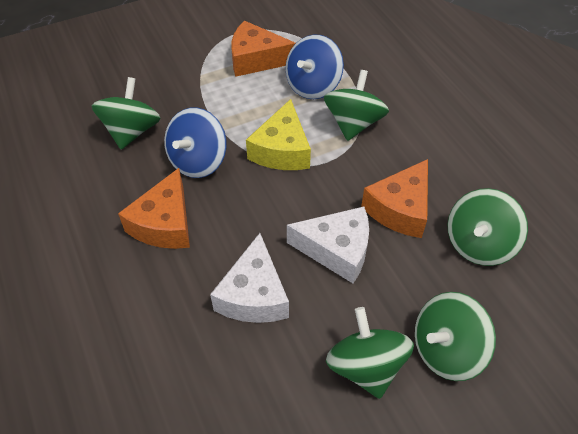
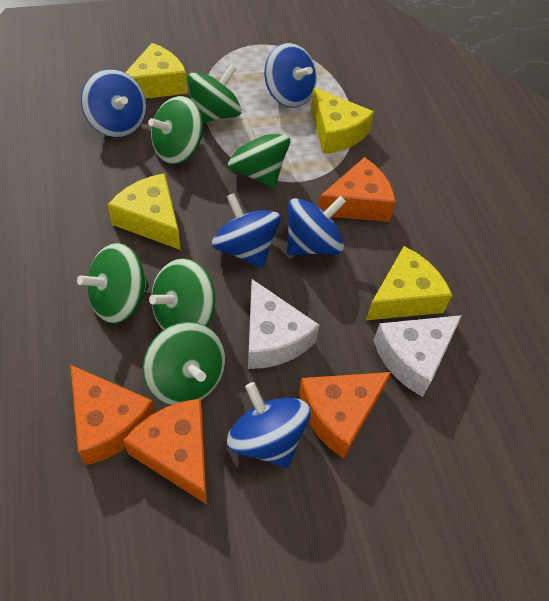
blue spinning top: 2 -> 5
green spinning top: 5 -> 6
orange cheese: 3 -> 4
yellow cheese: 1 -> 4

